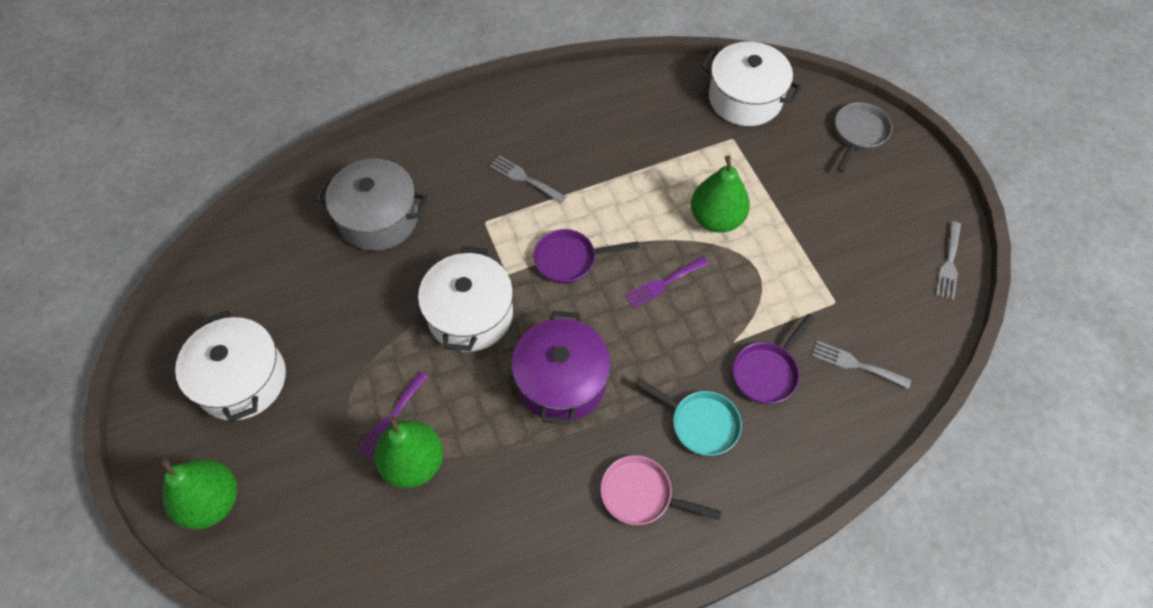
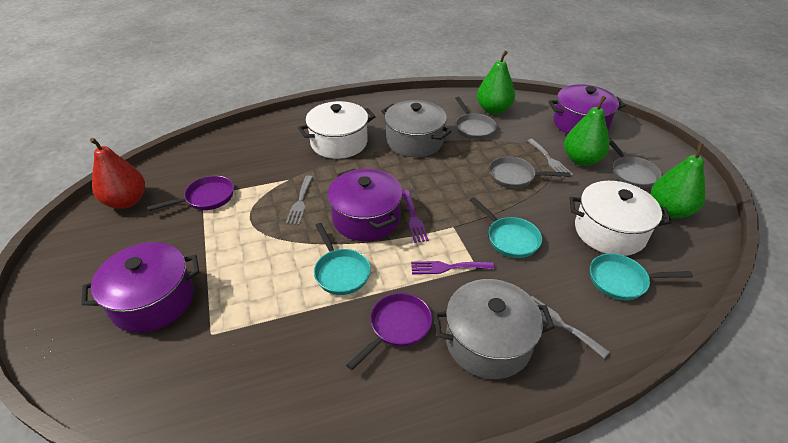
grey pan: 1 -> 3
grey pot: 1 -> 2
pink pan: 1 -> 0
purple pot: 1 -> 3
red pear: 0 -> 1
turquoise pan: 1 -> 3
white pot: 3 -> 2

